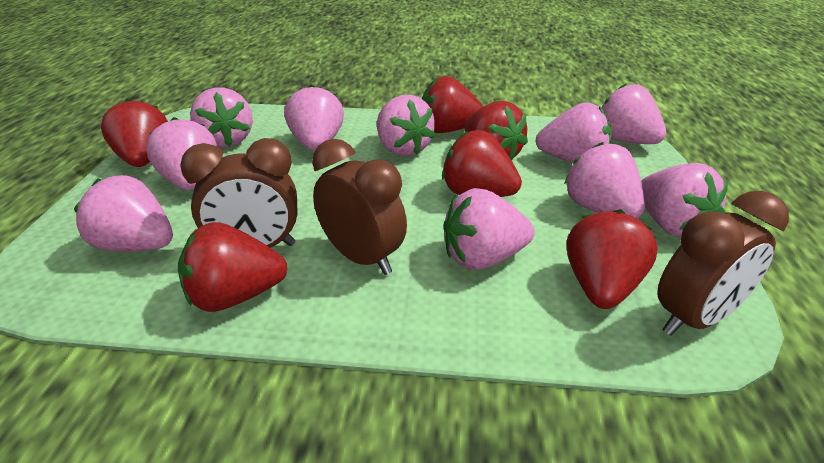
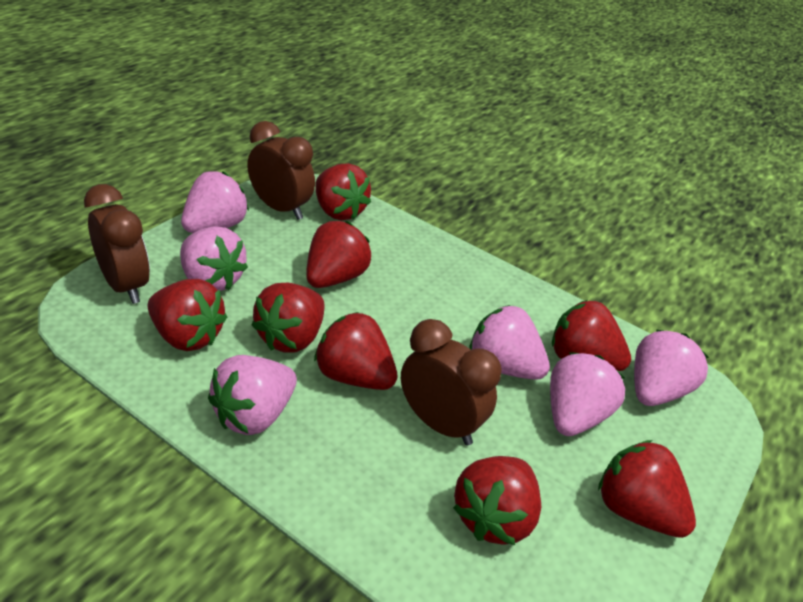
pink strawberry: 10 -> 6
red strawberry: 6 -> 8

